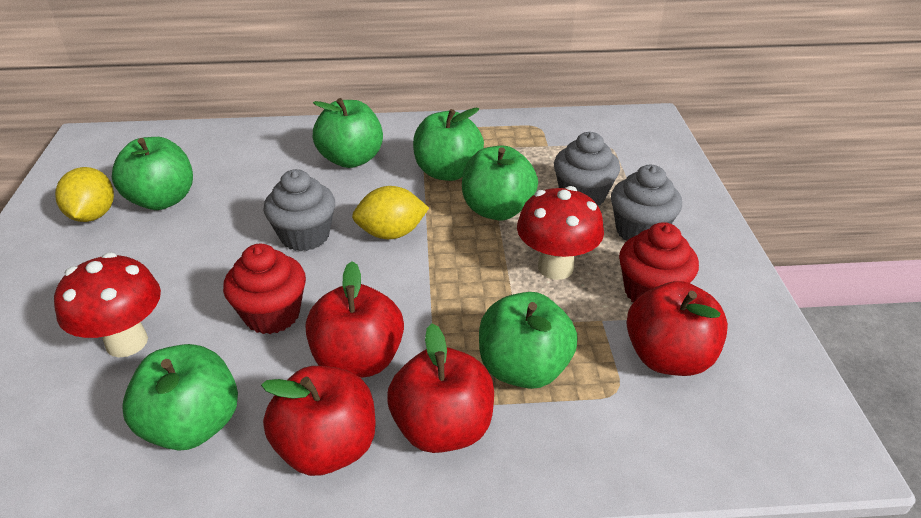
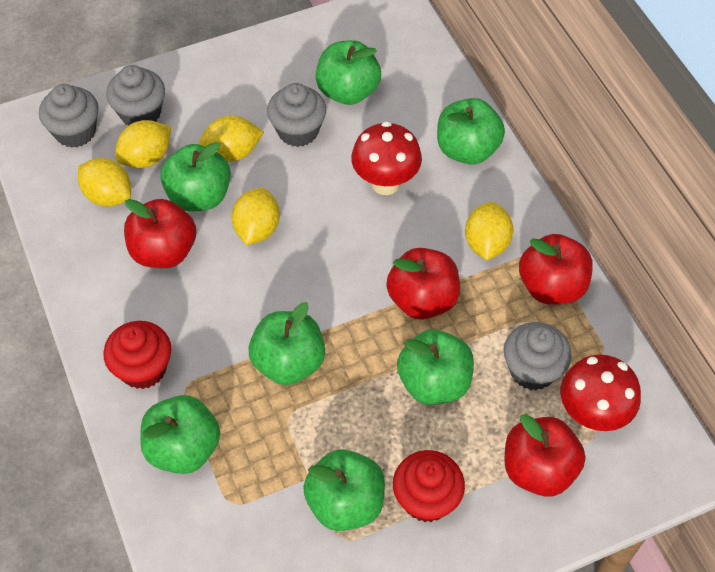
green apple: 6 -> 7
grey cupcake: 3 -> 4
yellow lemon: 2 -> 5

